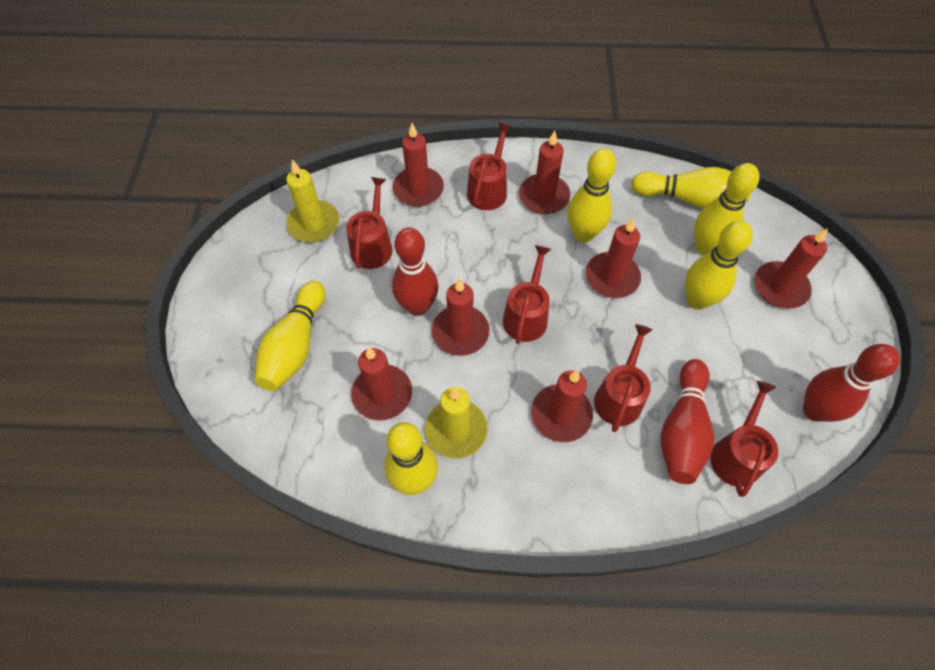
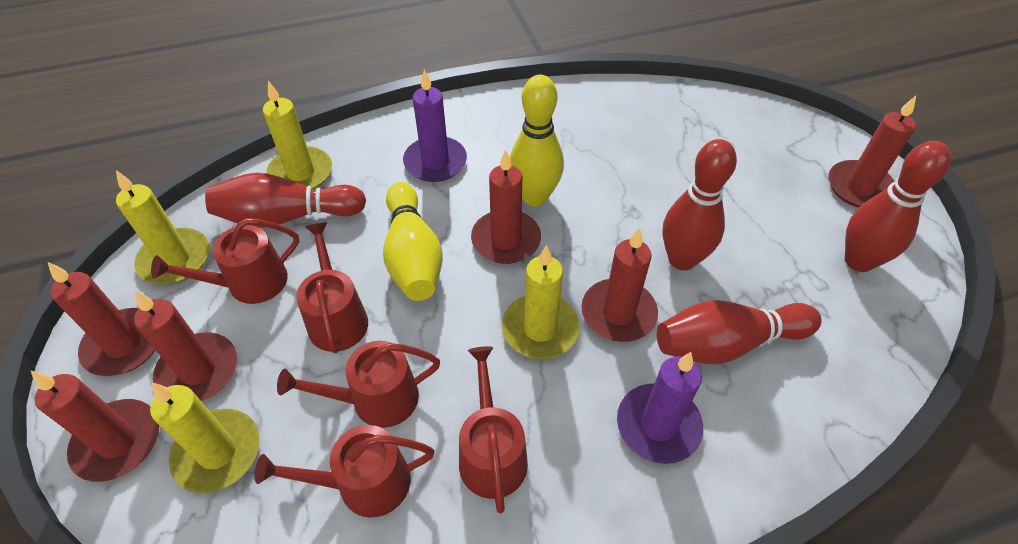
purple candle: 0 -> 2
red bowling pin: 3 -> 4
red candle: 7 -> 6
yellow bowling pin: 6 -> 2
yellow candle: 2 -> 4

